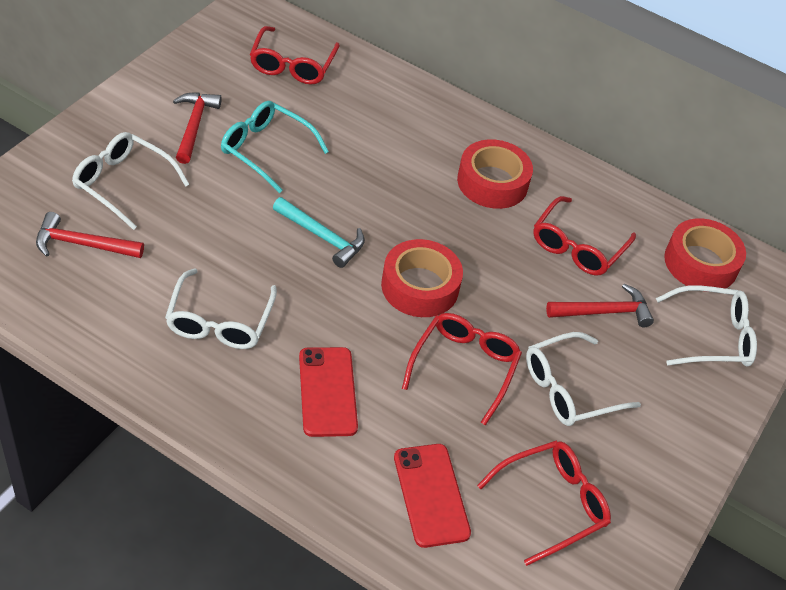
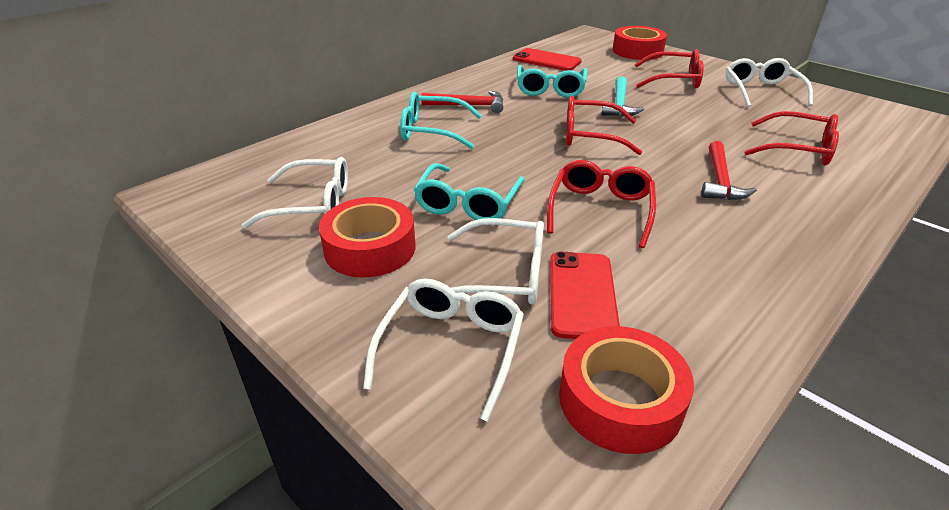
red hammer: 3 -> 2
turquoise glasses: 1 -> 3

